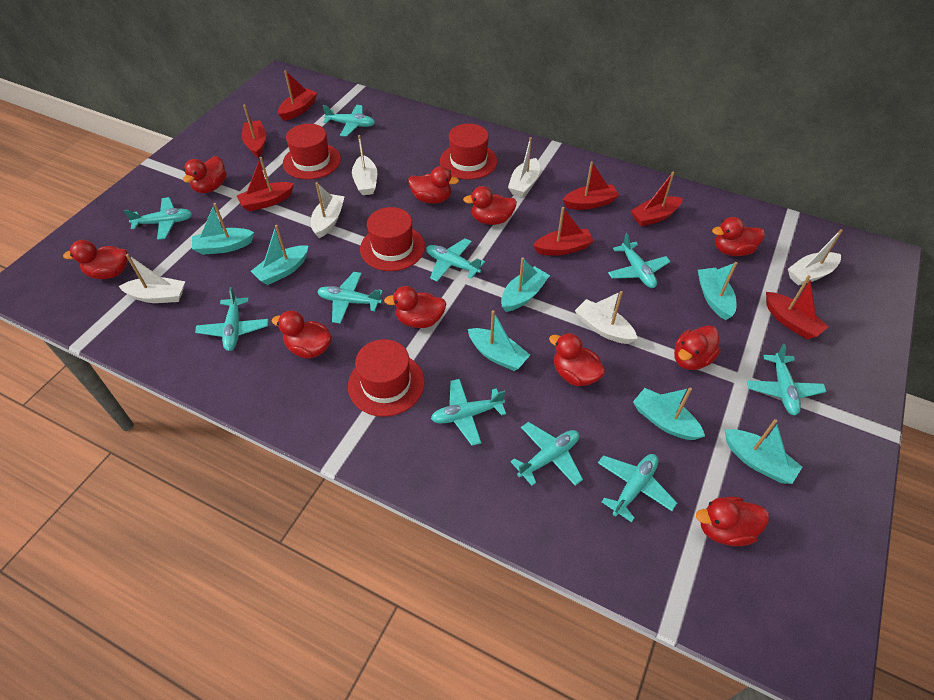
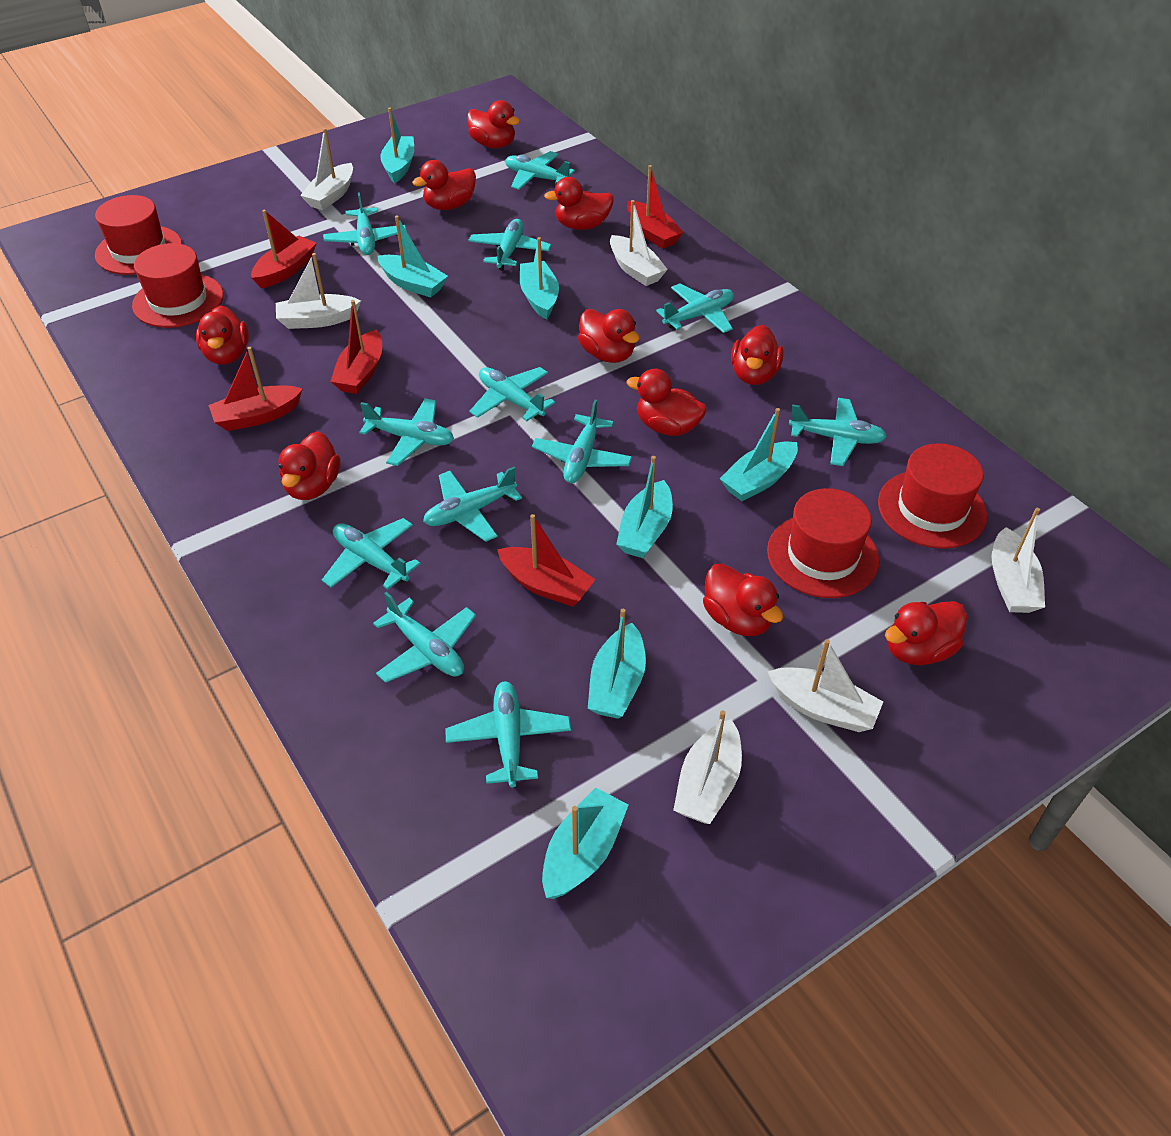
red boat: 7 -> 5
turquoise plane: 10 -> 12

